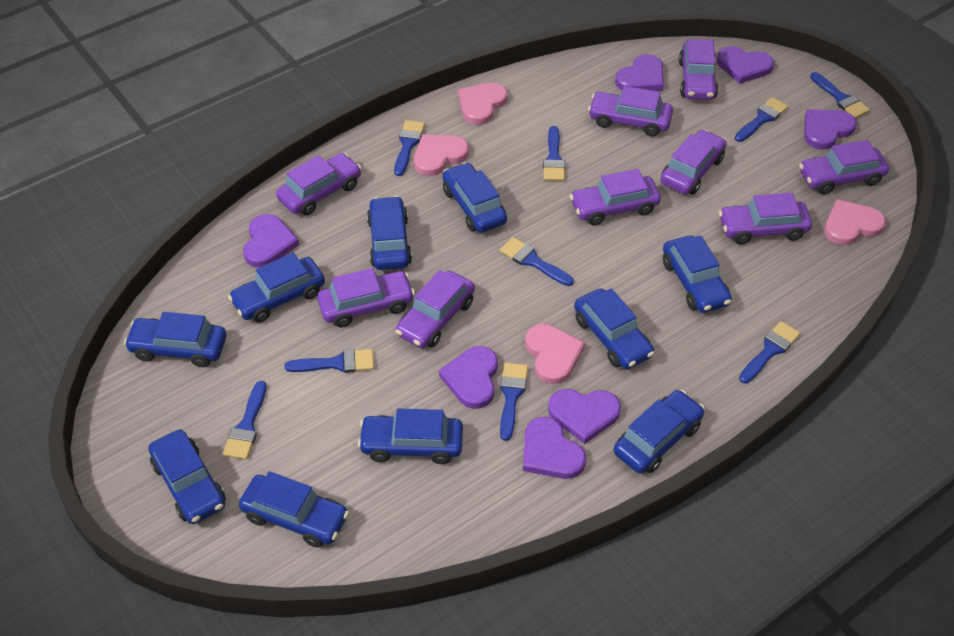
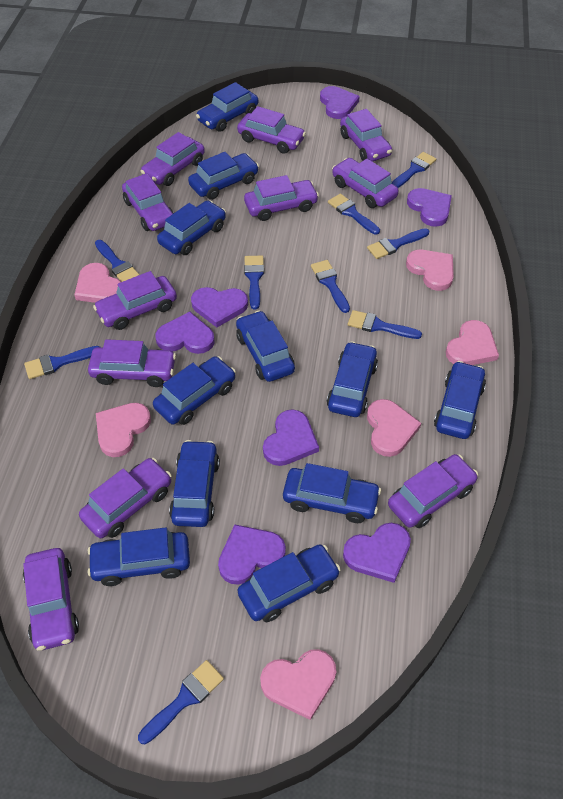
blue car: 10 -> 11
pink heart: 4 -> 6
purple car: 9 -> 11

